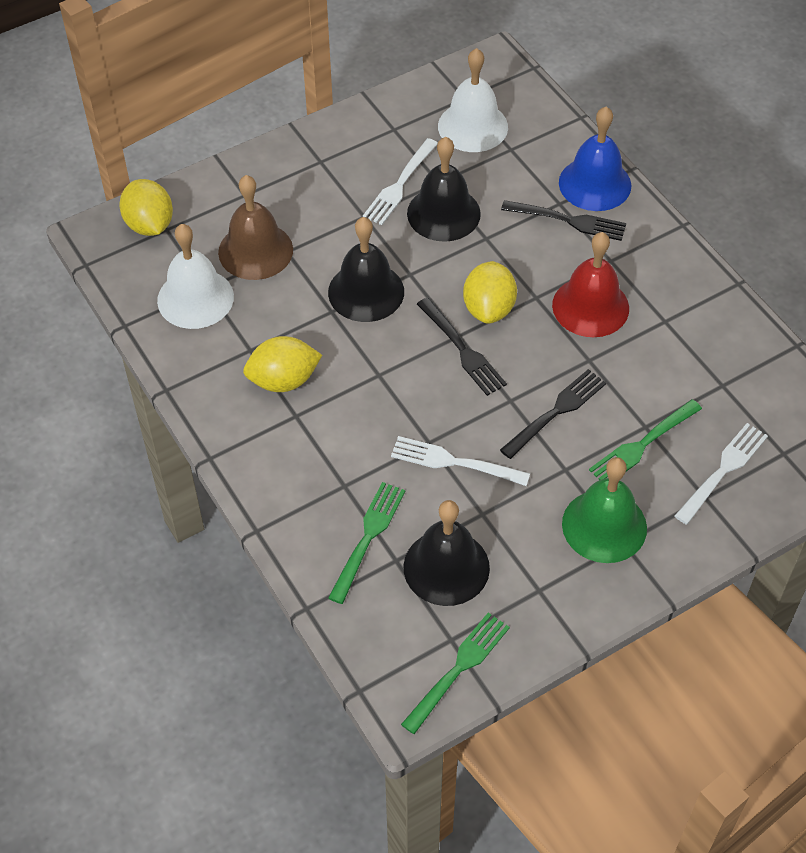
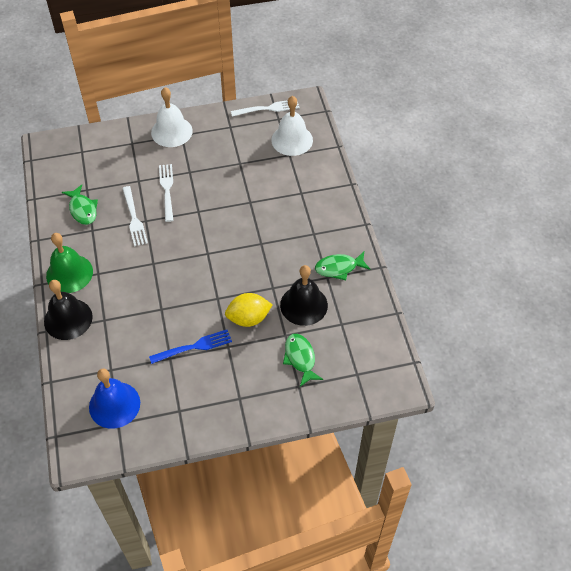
black bell: 3 -> 2
black fork: 3 -> 0
blue fork: 0 -> 1
brown bell: 1 -> 0
green fish: 0 -> 3
green fork: 3 -> 0
red bell: 1 -> 0
yellow lemon: 3 -> 1

